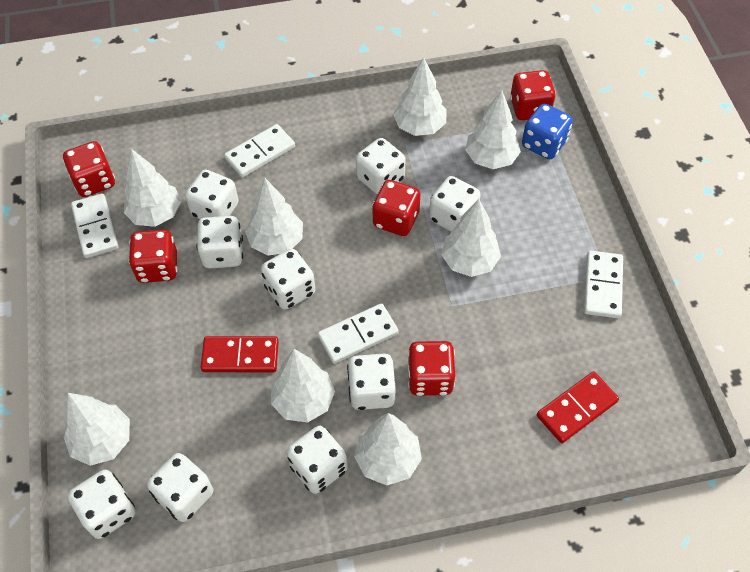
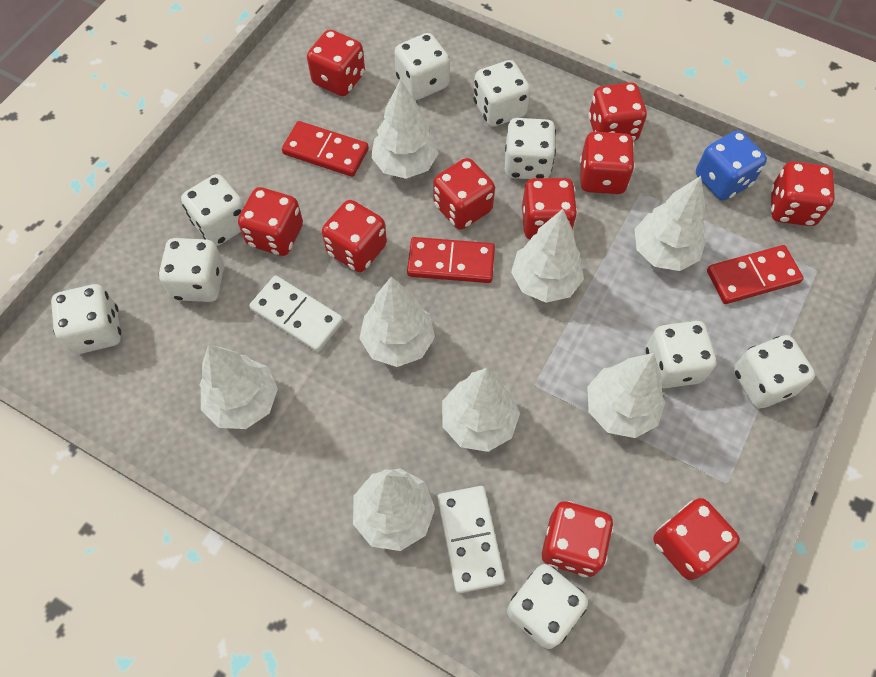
red dice: 5 -> 10
red domino: 2 -> 3
white domino: 4 -> 2

